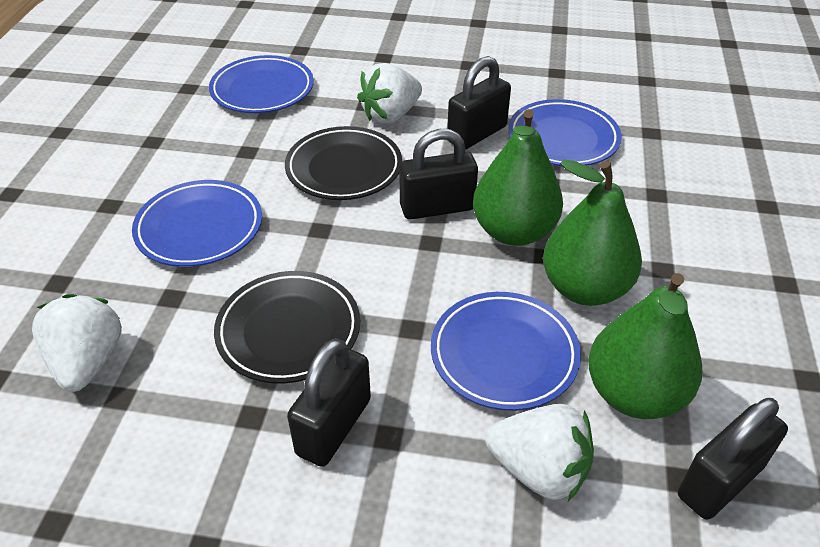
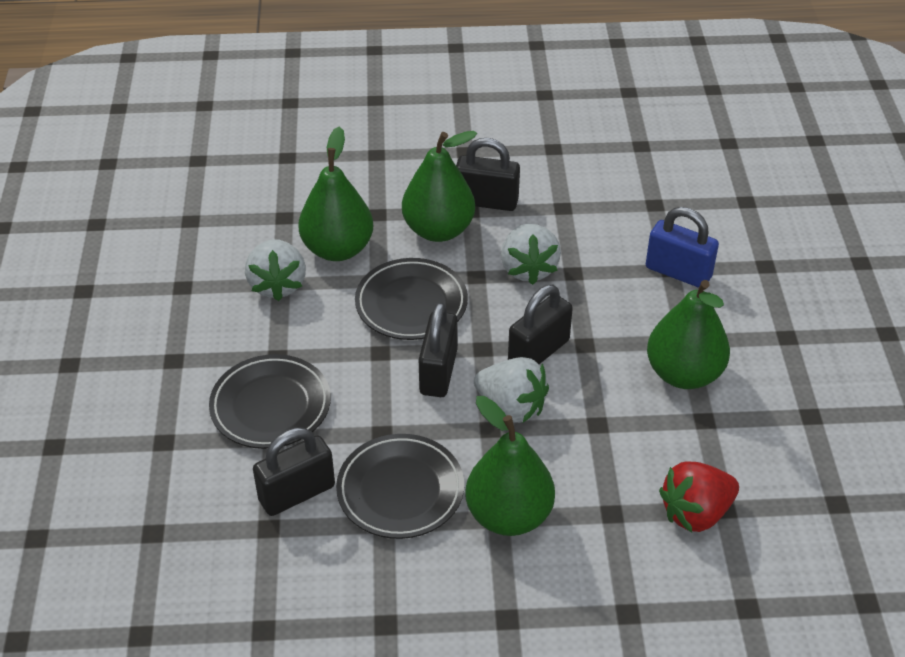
black plate: 2 -> 3
blue padlock: 0 -> 1
blue plate: 4 -> 0
green pear: 3 -> 4
red strawberry: 0 -> 1

